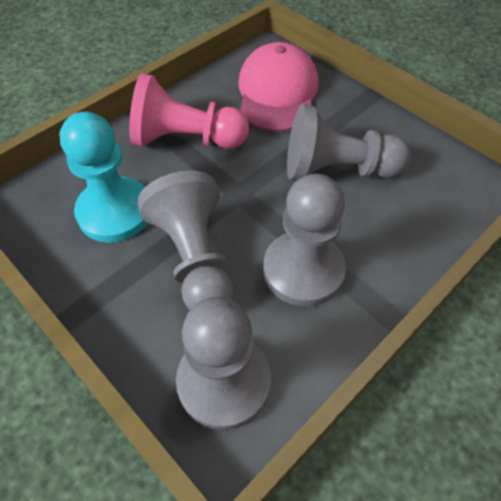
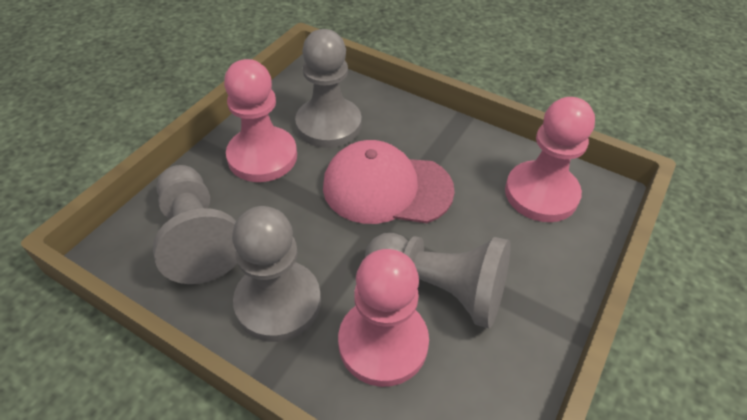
pink pawn: 1 -> 3
turquoise pawn: 1 -> 0

